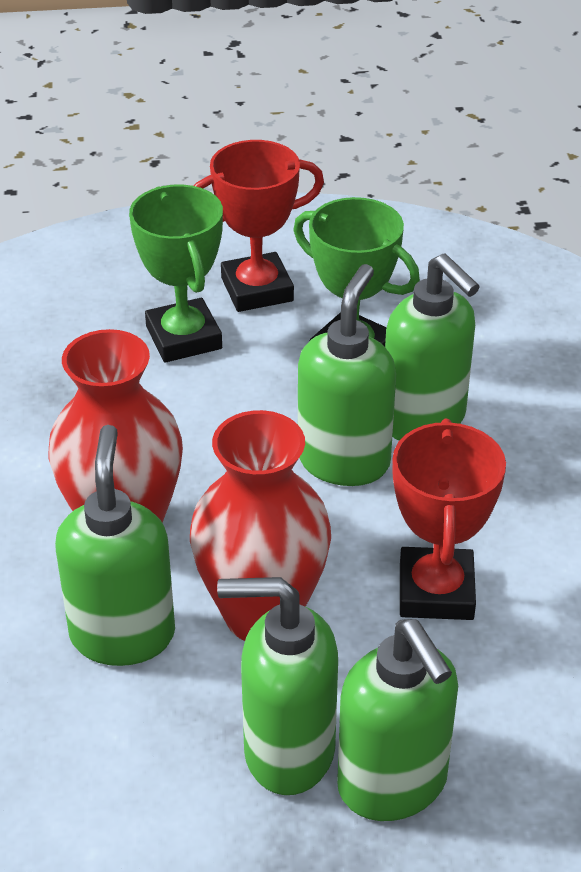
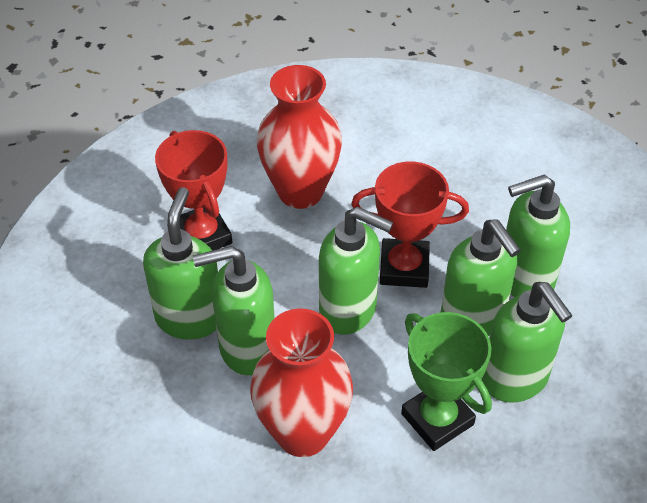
green soap dispenser: 5 -> 6
green trophy: 2 -> 1

